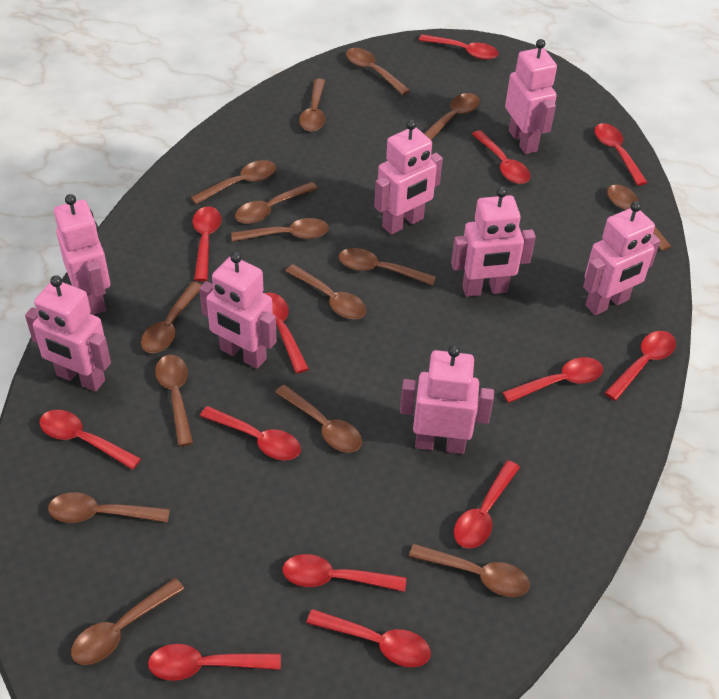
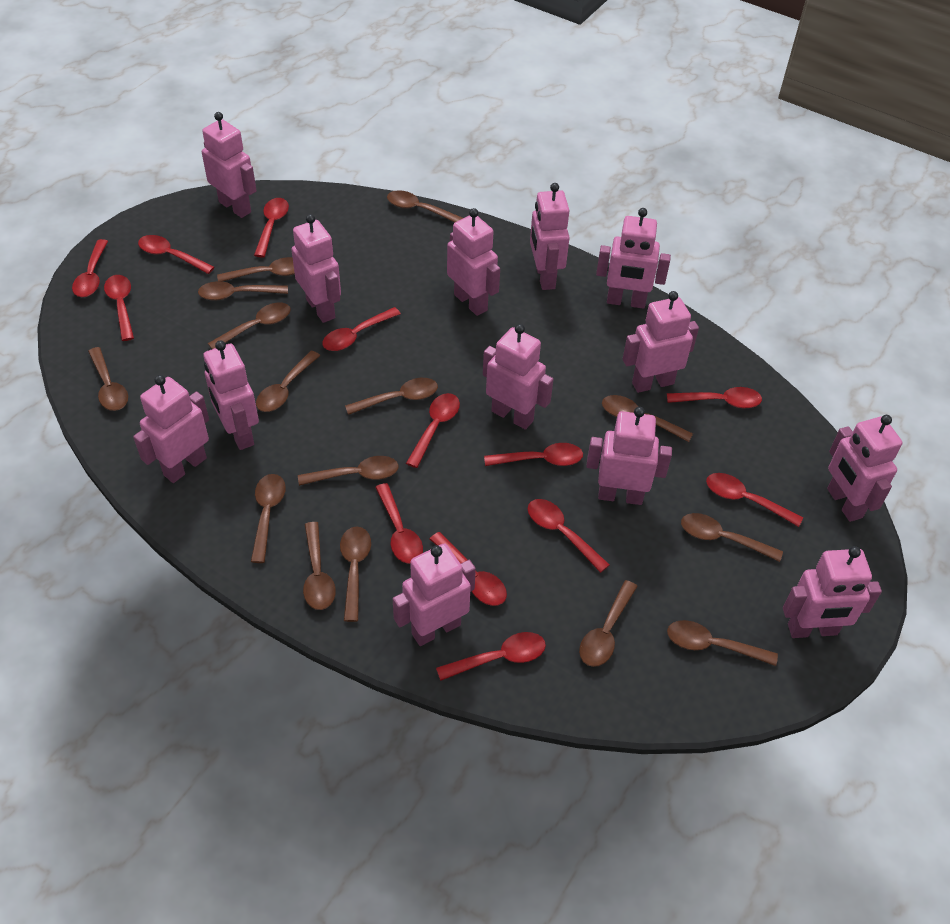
pink robot: 8 -> 13

